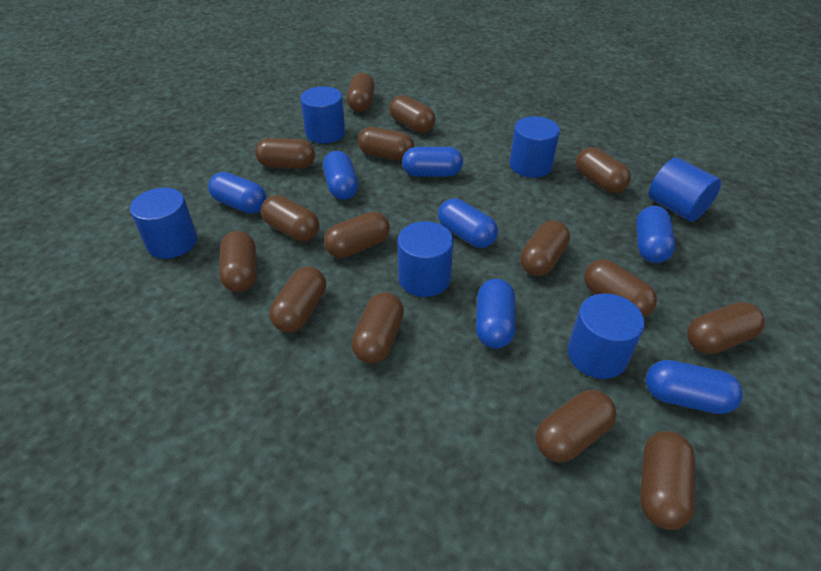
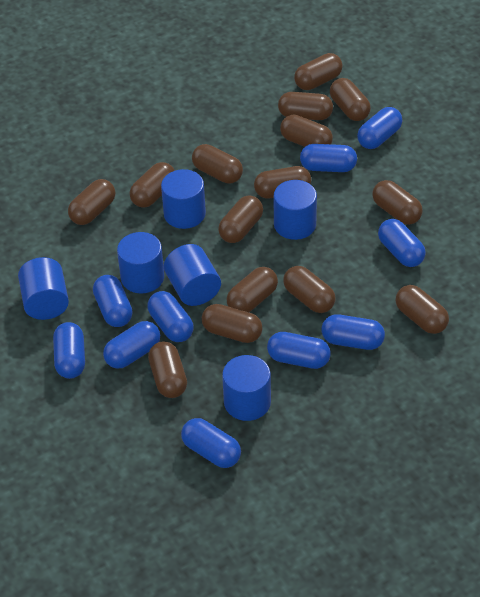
blue capsule: 7 -> 10

